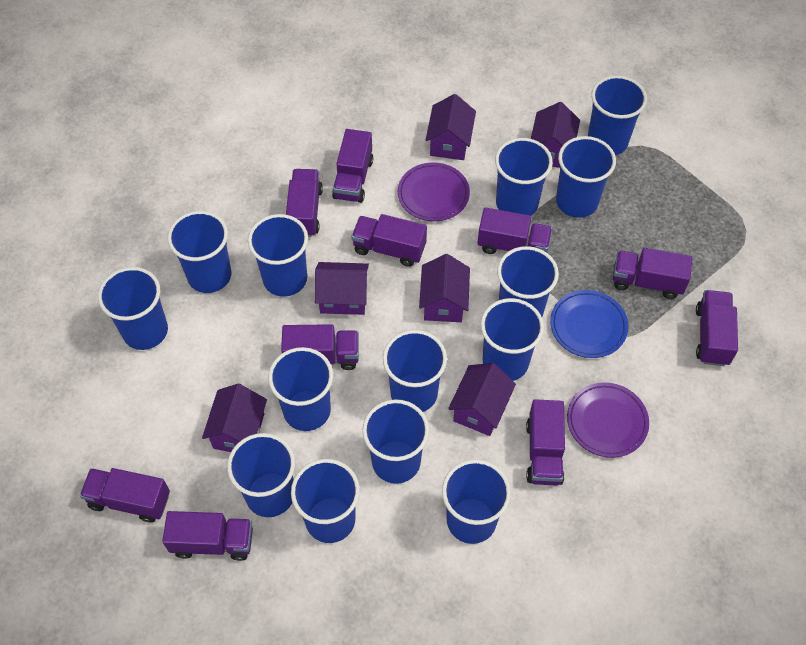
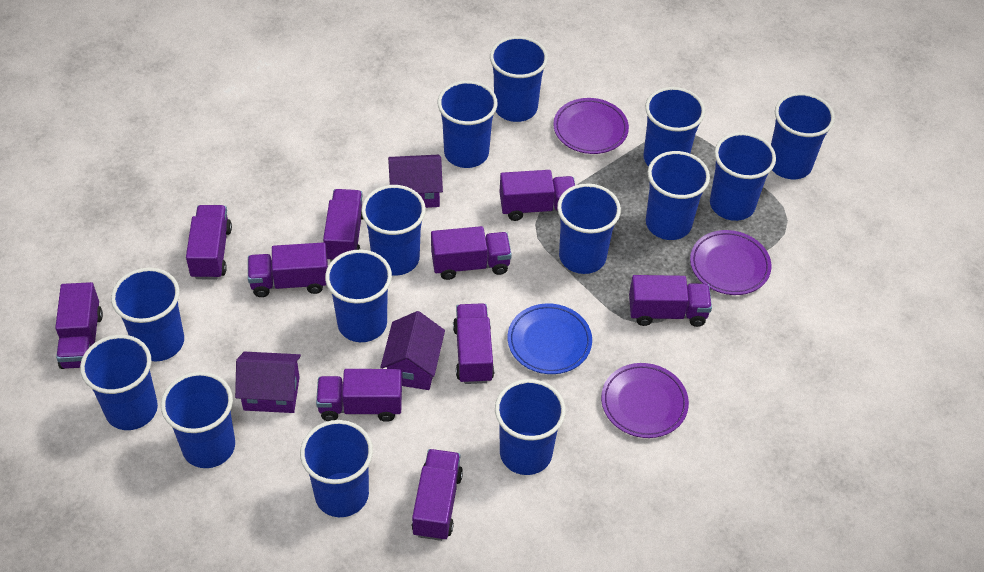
purple house: 6 -> 3
purple plate: 2 -> 3

